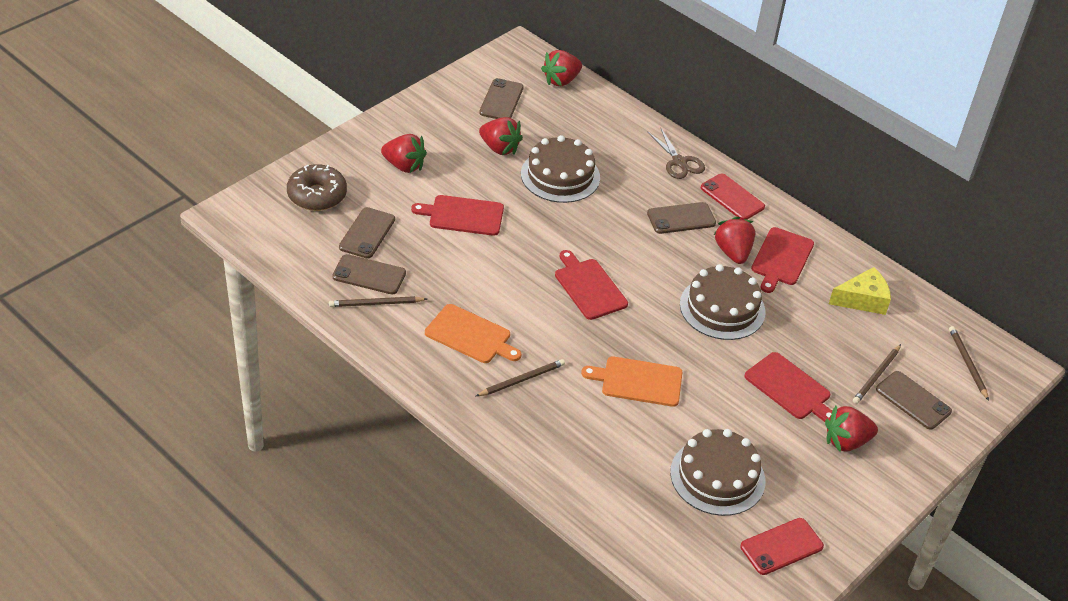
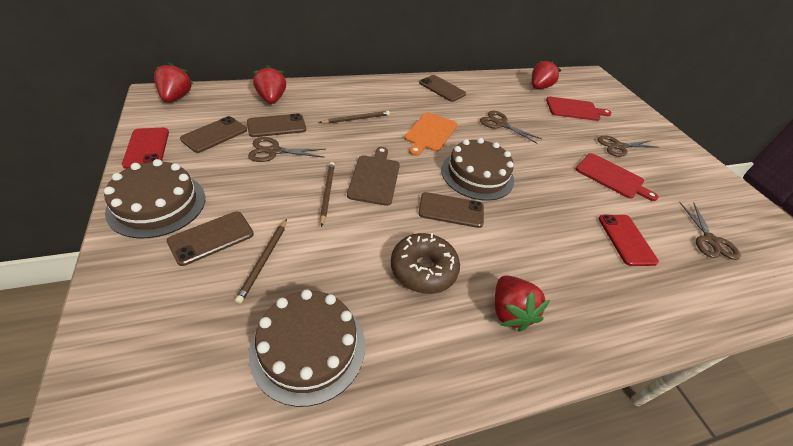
brown cutting board: 0 -> 1
brown pencil: 4 -> 3
brown scissors: 1 -> 4
orange cutting board: 2 -> 1
red cutting board: 4 -> 2
red strawberry: 5 -> 4
yellow cheese: 1 -> 0

